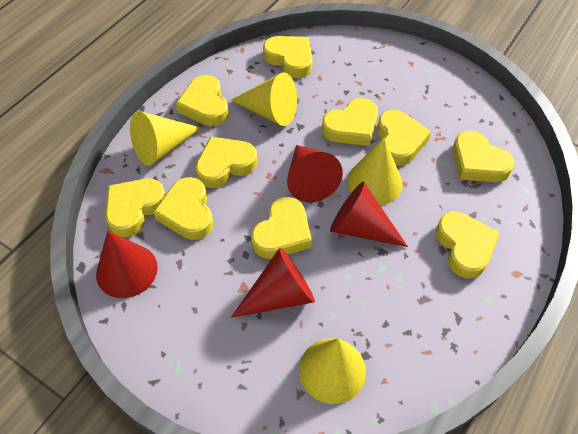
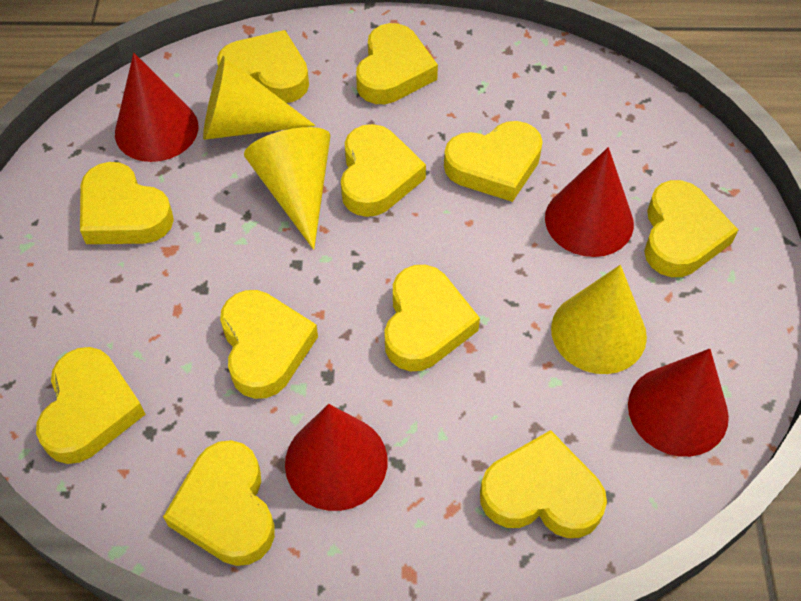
yellow cone: 4 -> 3
yellow heart: 10 -> 11

